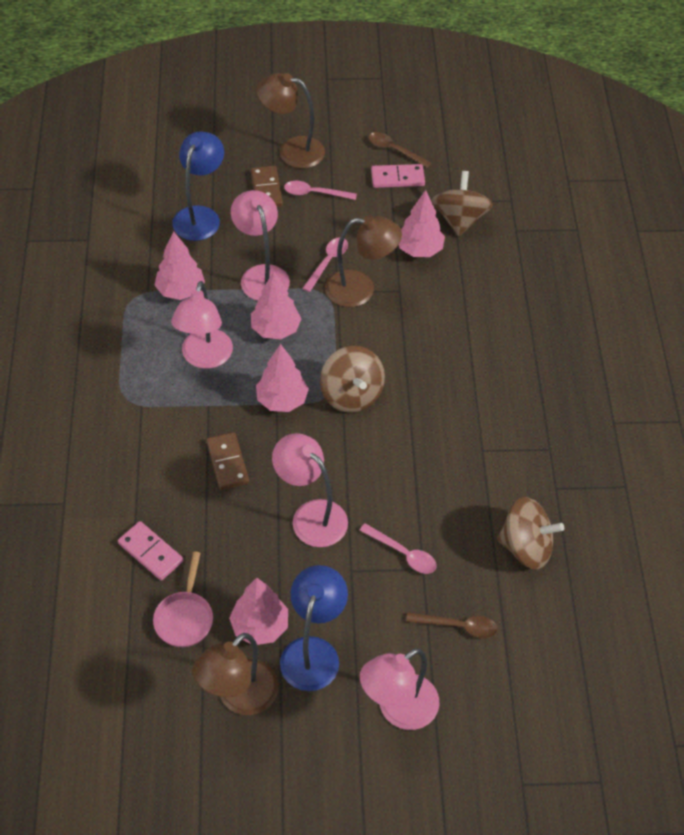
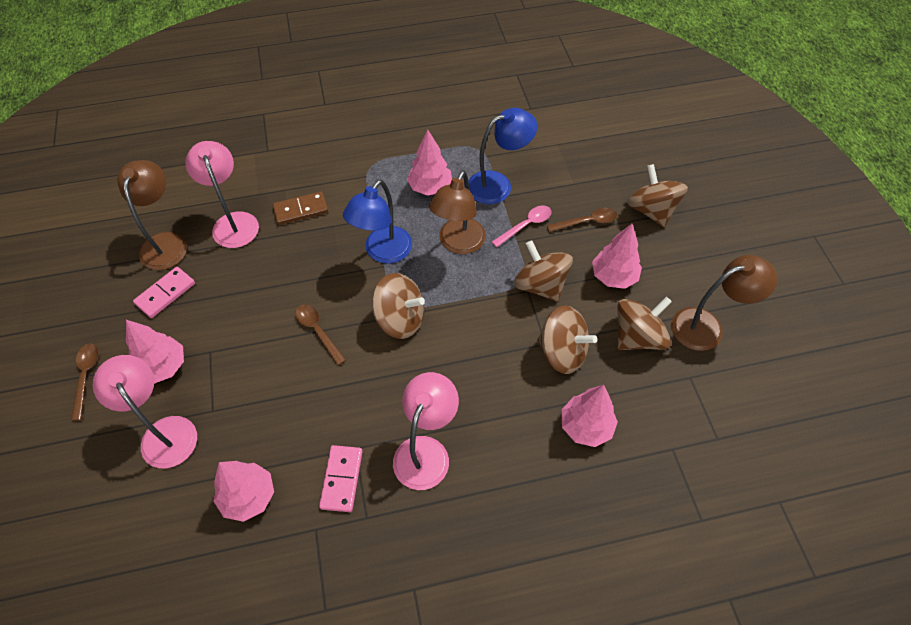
brown domino: 2 -> 1
brown spinning top: 3 -> 5
brown spoon: 2 -> 3
pink lamp: 4 -> 3
pink pan: 1 -> 0
pink spoon: 3 -> 1

